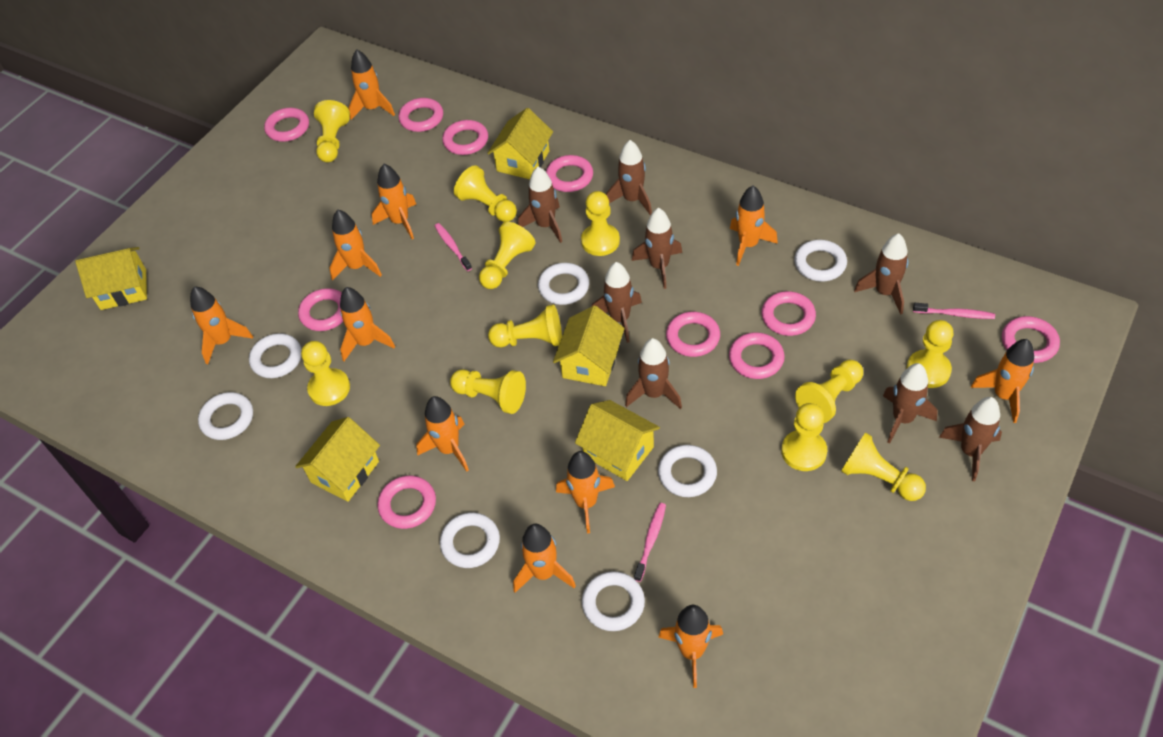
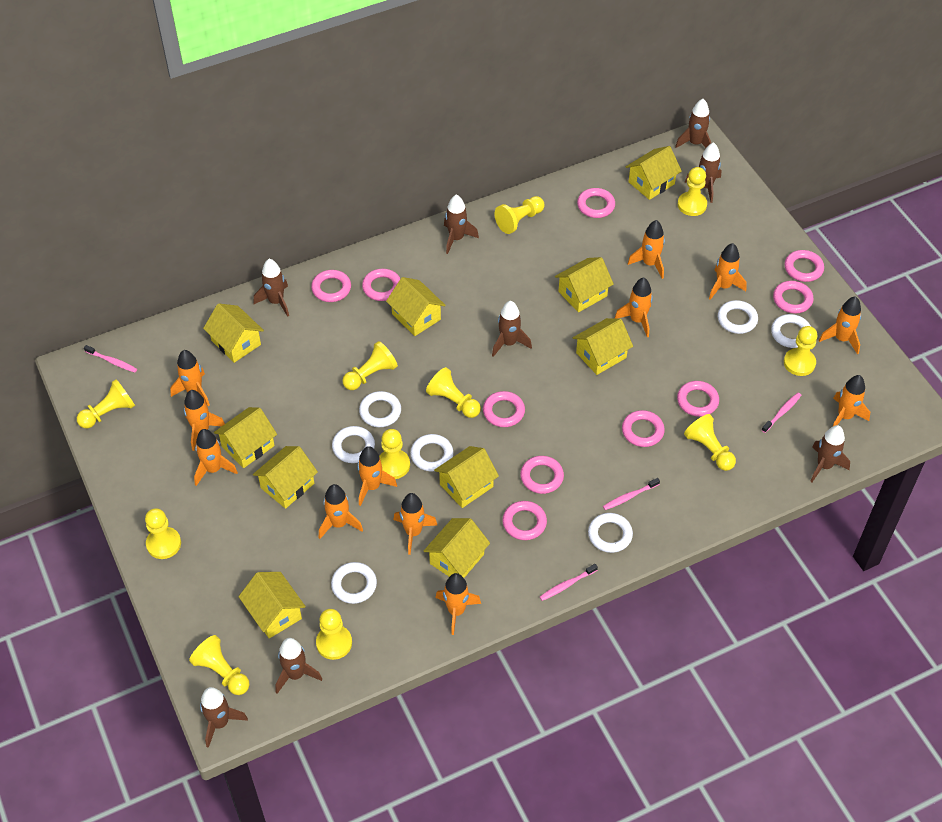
orange rocket: 11 -> 12
pink toothbrush: 3 -> 4
yellow house: 5 -> 10

